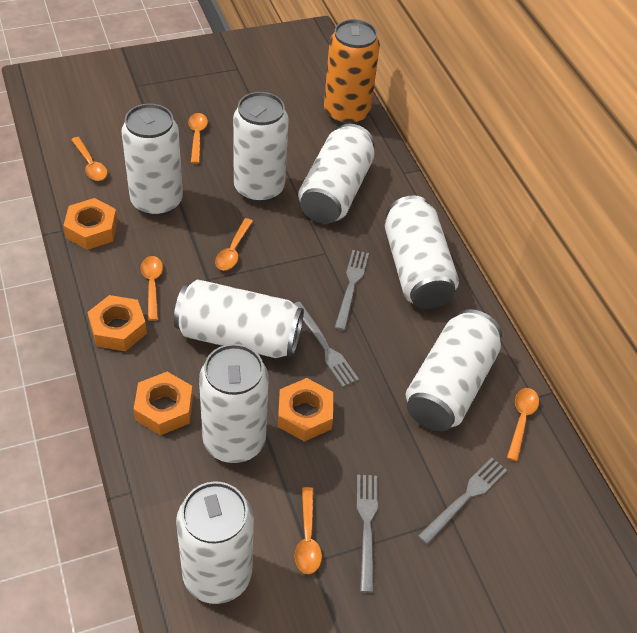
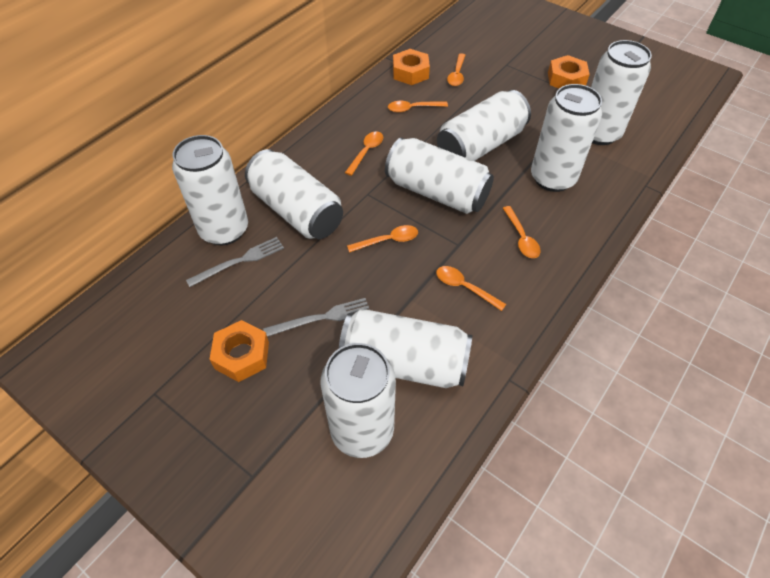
grey fork: 4 -> 2
orange can: 1 -> 0
orange nut: 4 -> 3

